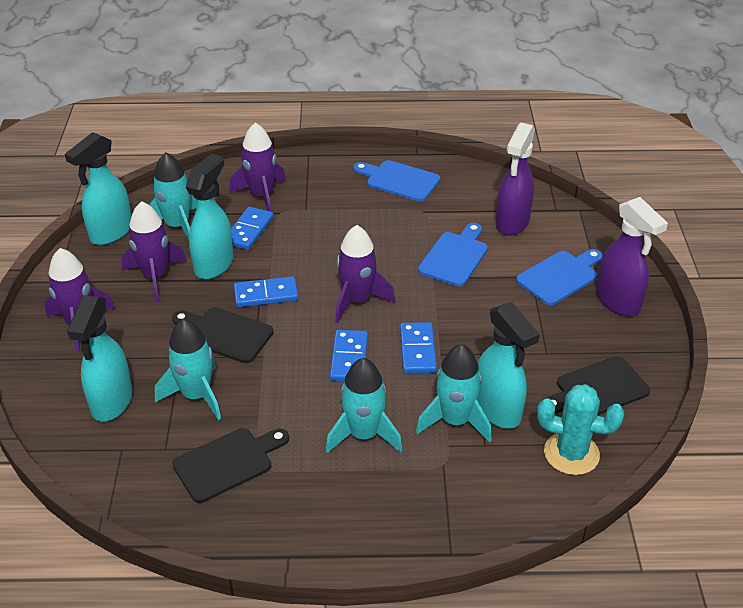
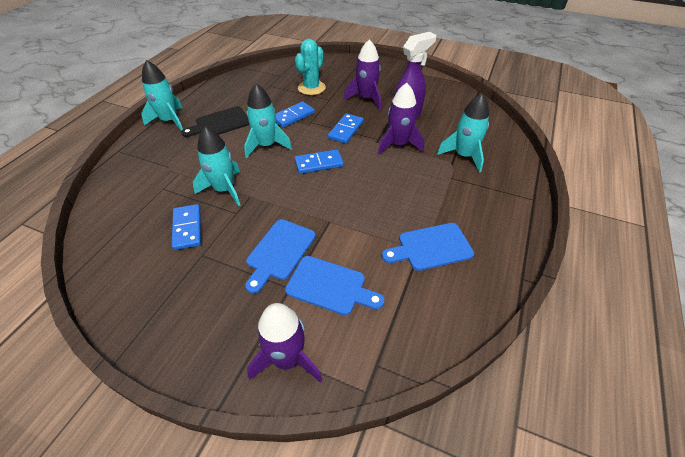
black cutting board: 3 -> 1
purple rocket: 4 -> 3
purple spray bottle: 2 -> 1
turquoise spray bottle: 4 -> 0

